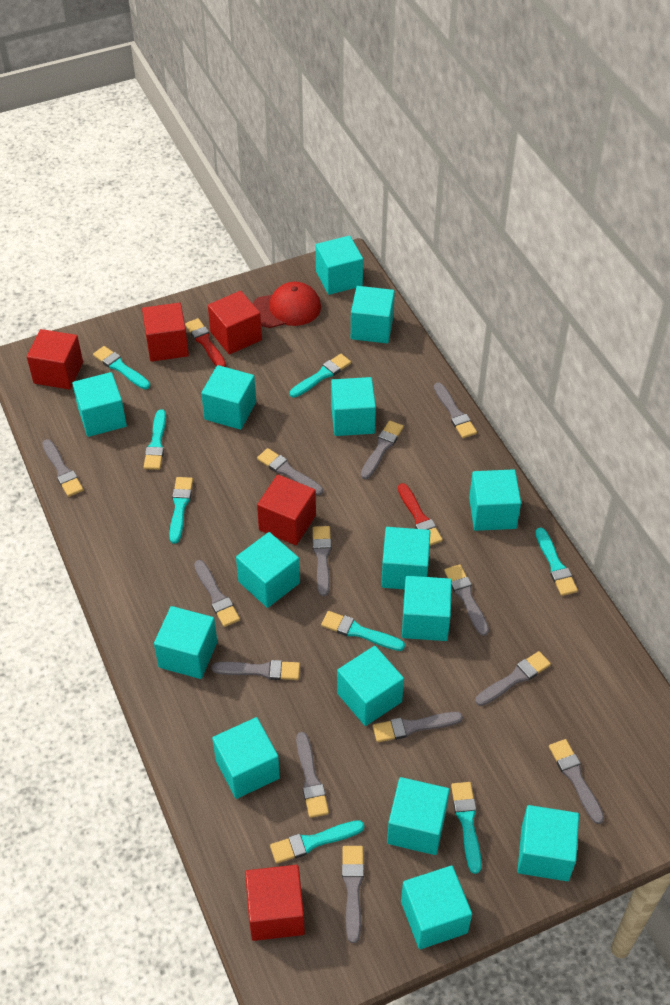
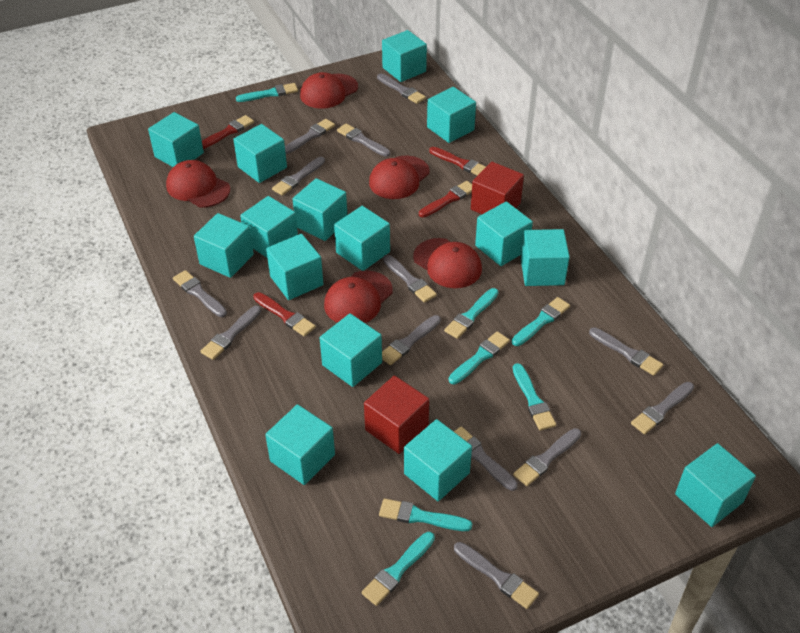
red brush: 2 -> 4
red cap: 1 -> 5
red cube: 5 -> 2
turquoise brush: 8 -> 7

